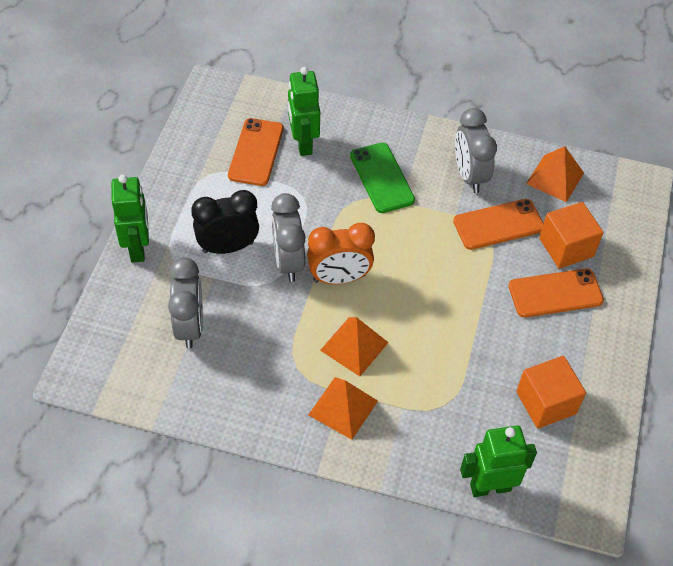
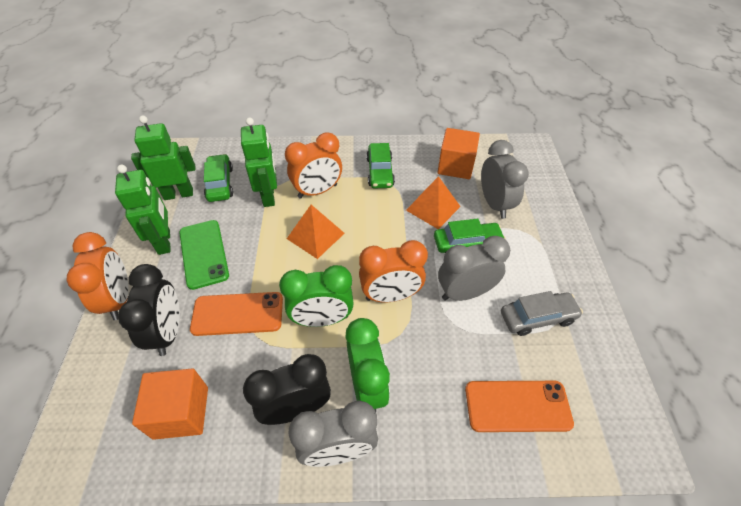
black clock: 1 -> 2
green car: 0 -> 3
green clock: 0 -> 2
grey car: 0 -> 1
orange clock: 1 -> 3
orange phone: 3 -> 2
orange pyramid: 3 -> 2

